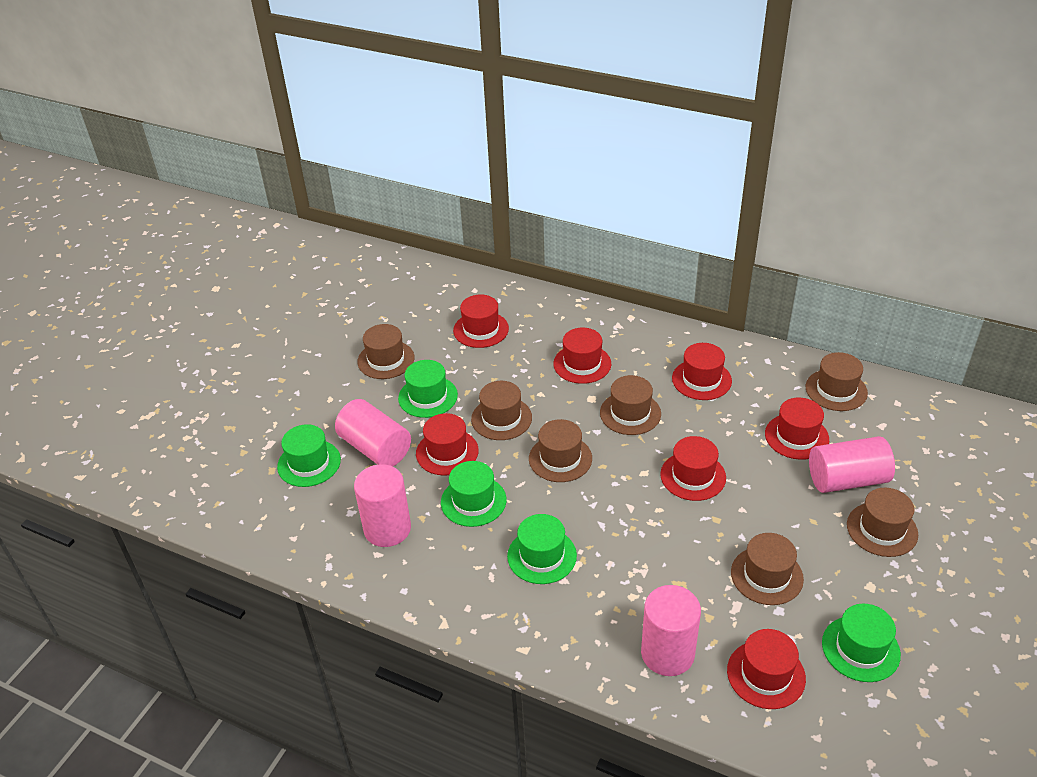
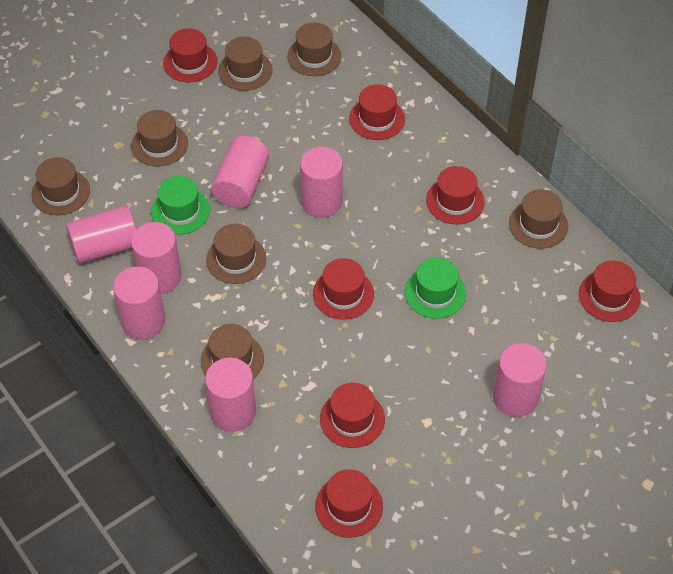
green hat: 5 -> 2
pink cylinder: 4 -> 7

